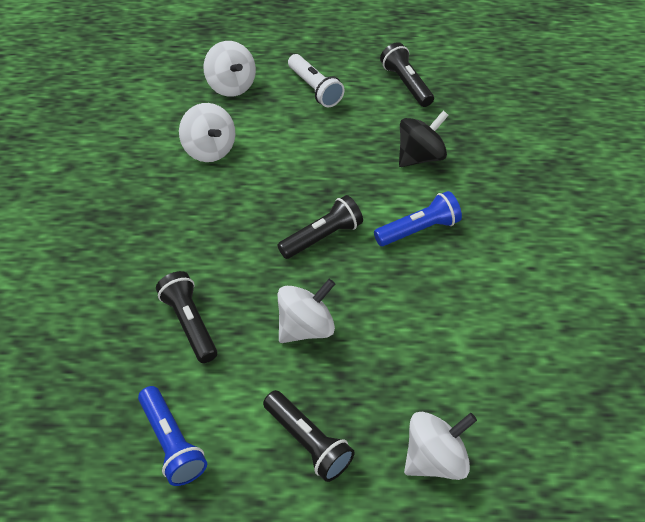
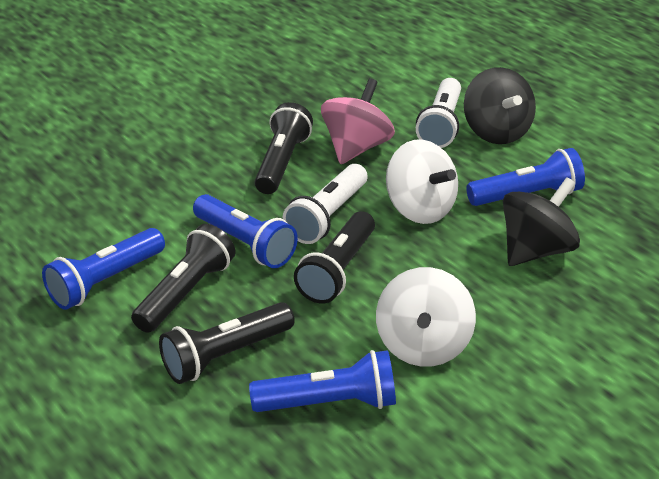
black spinning top: 1 -> 2
blue flashlight: 2 -> 4
pink spinning top: 0 -> 1
white flashlight: 1 -> 2
white spinning top: 4 -> 2

